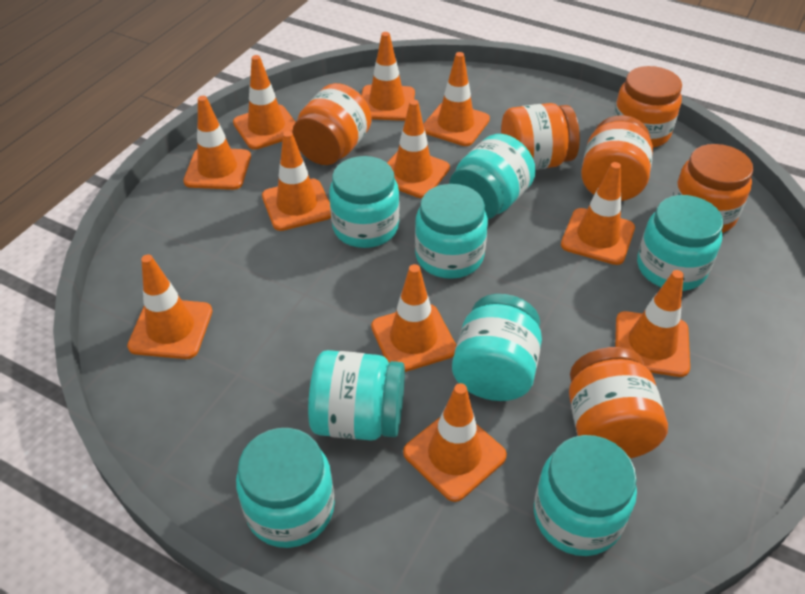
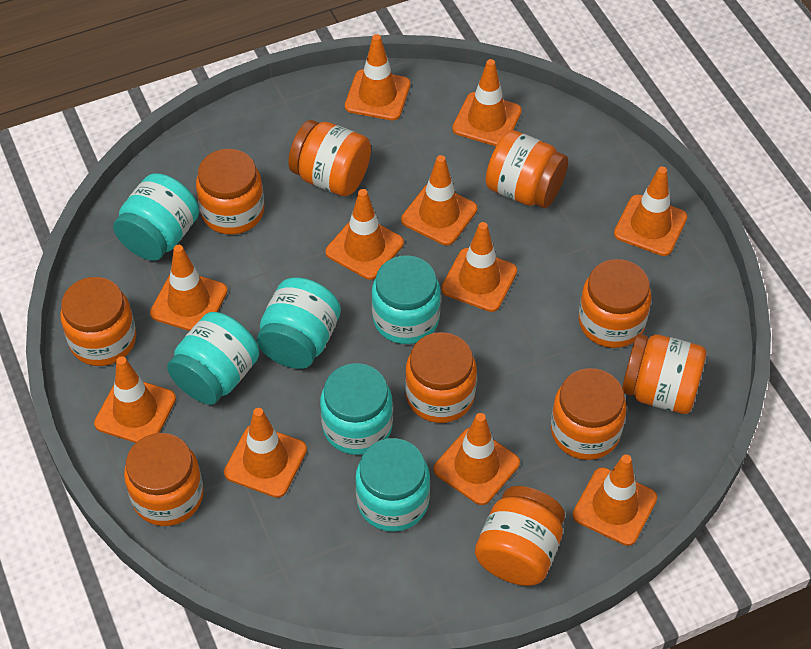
orange jar: 6 -> 10
turquoise jar: 8 -> 6

